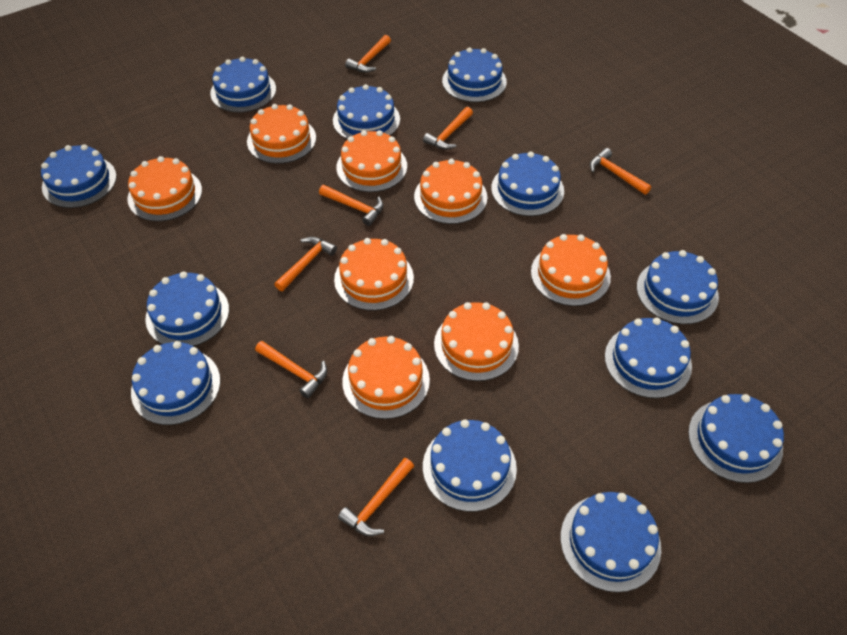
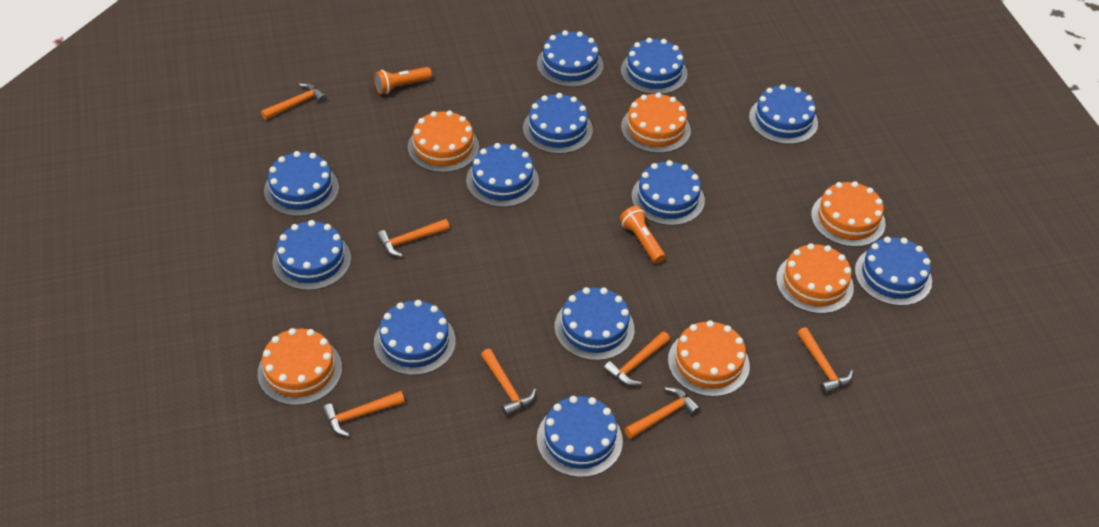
orange cake: 8 -> 6
orange flashlight: 0 -> 2

